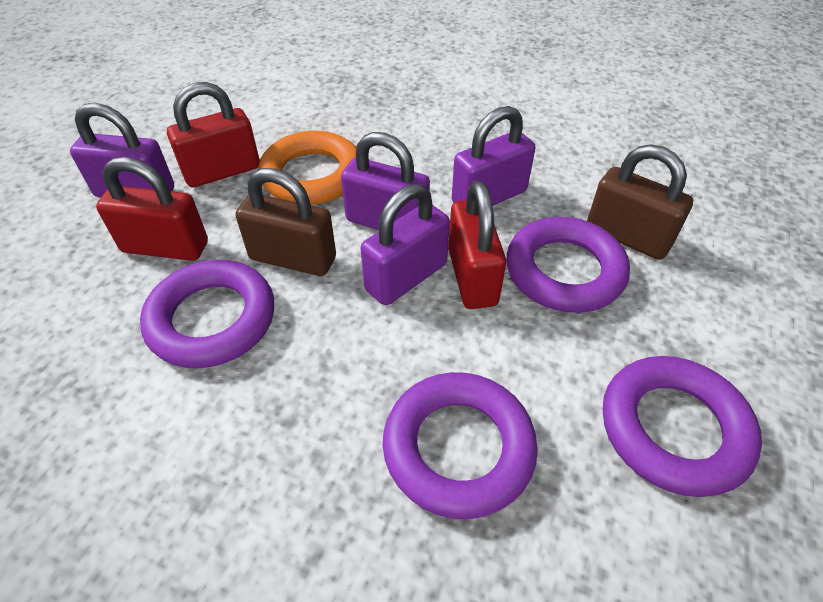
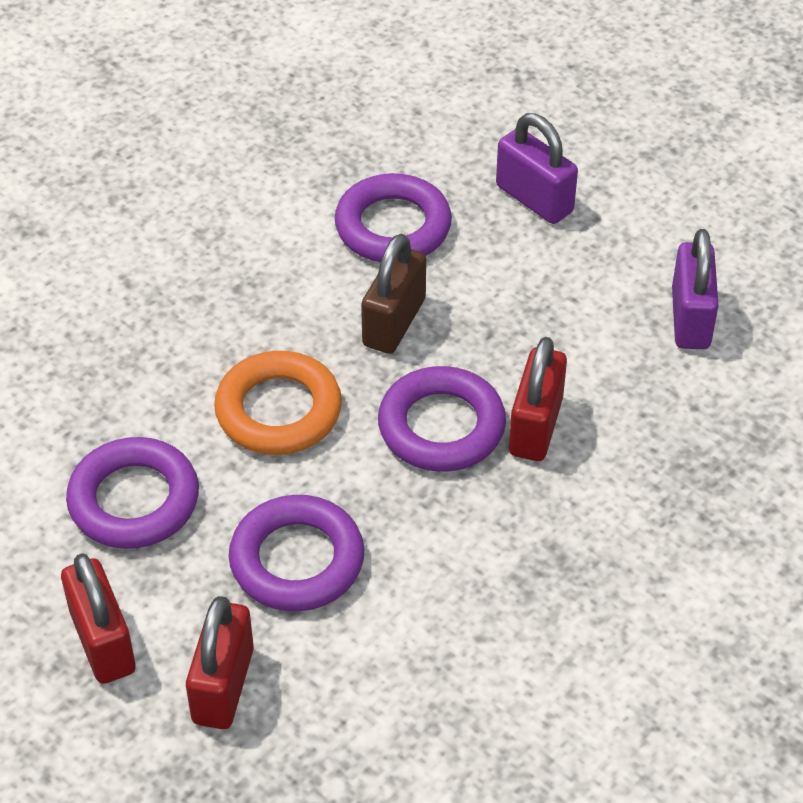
brown padlock: 2 -> 1
purple padlock: 4 -> 2

